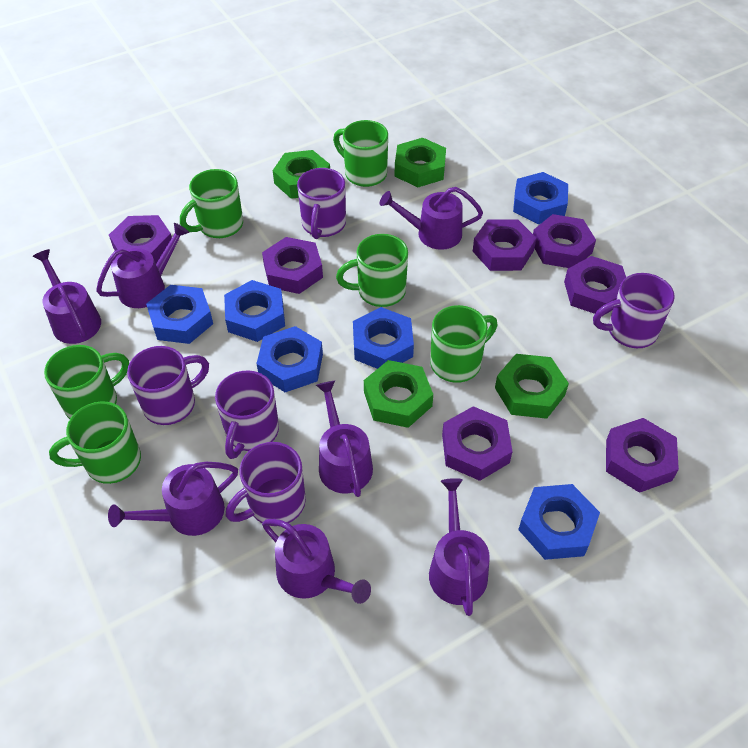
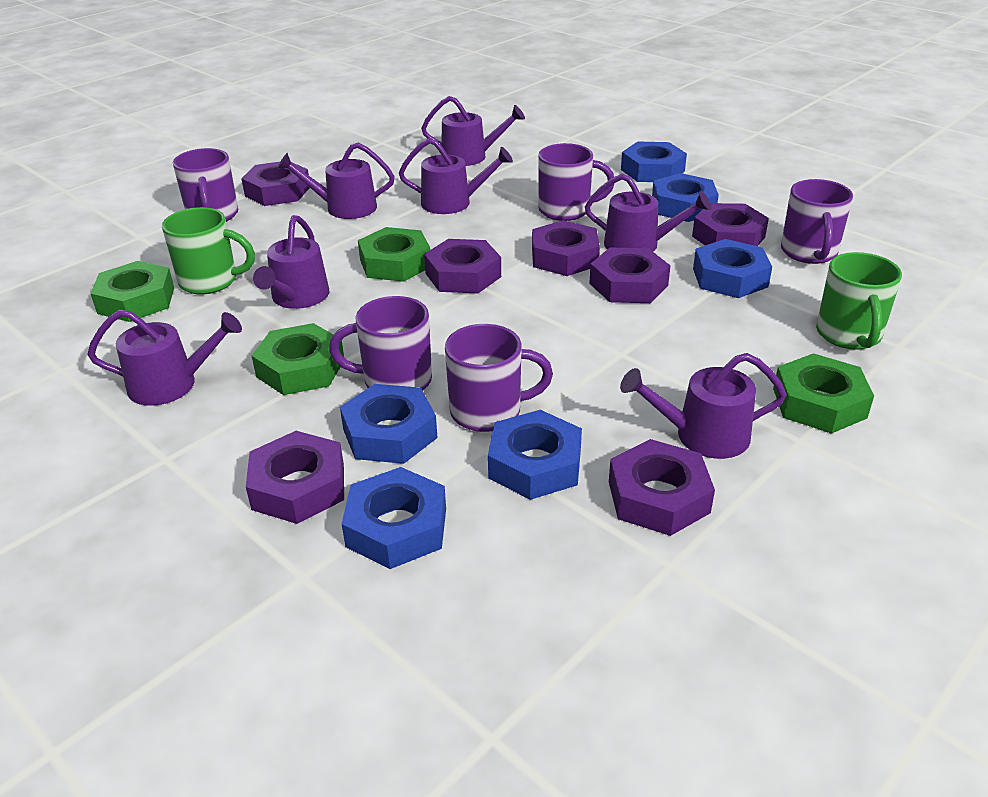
green mug: 6 -> 2

